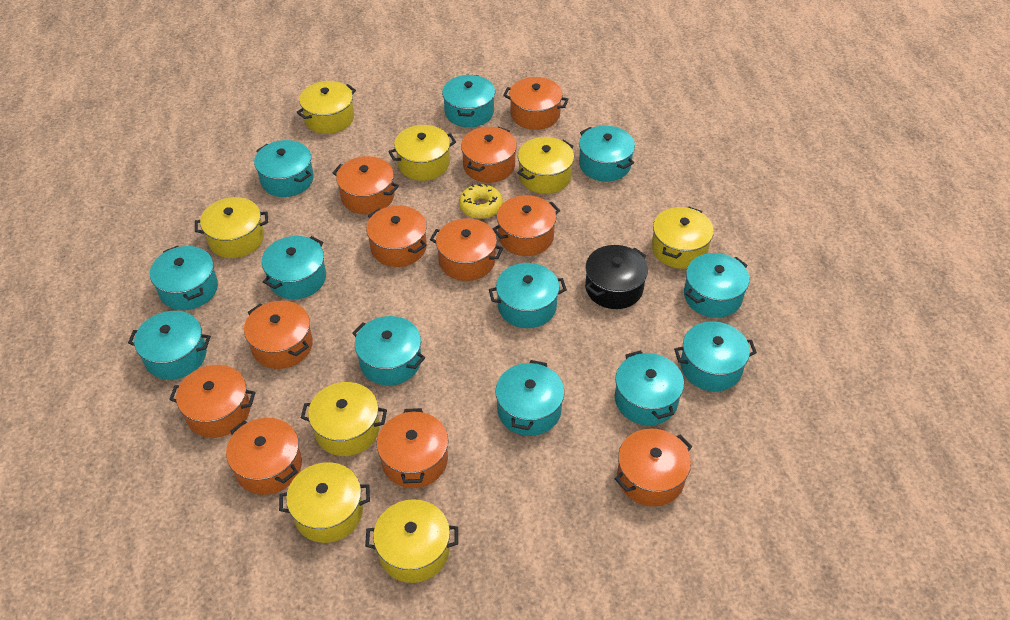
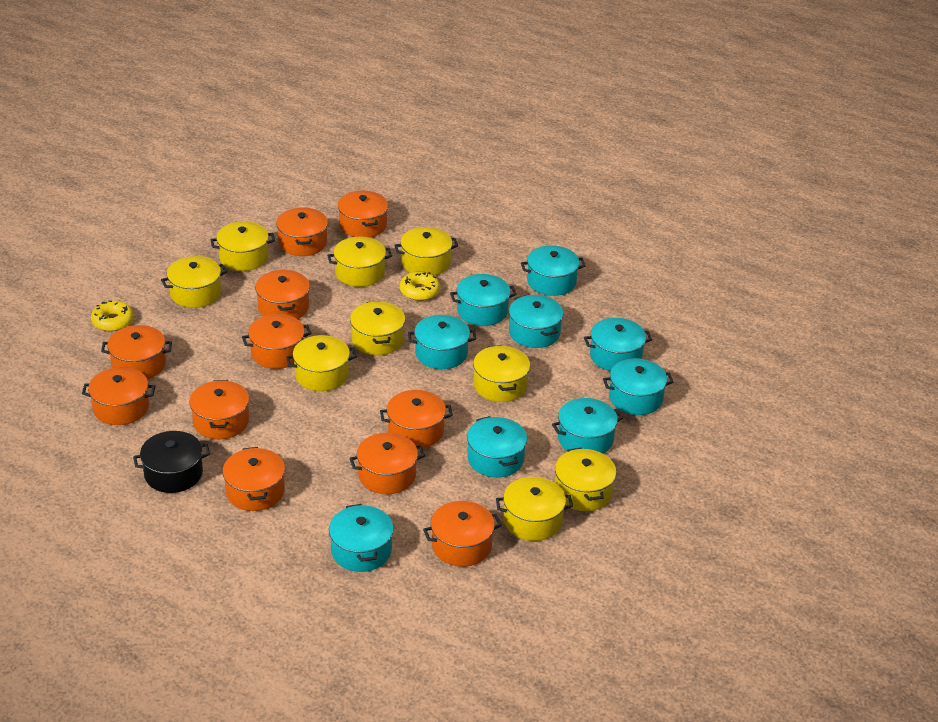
turquoise pot: 12 -> 9
yellow donut: 1 -> 2
yellow pot: 8 -> 9

